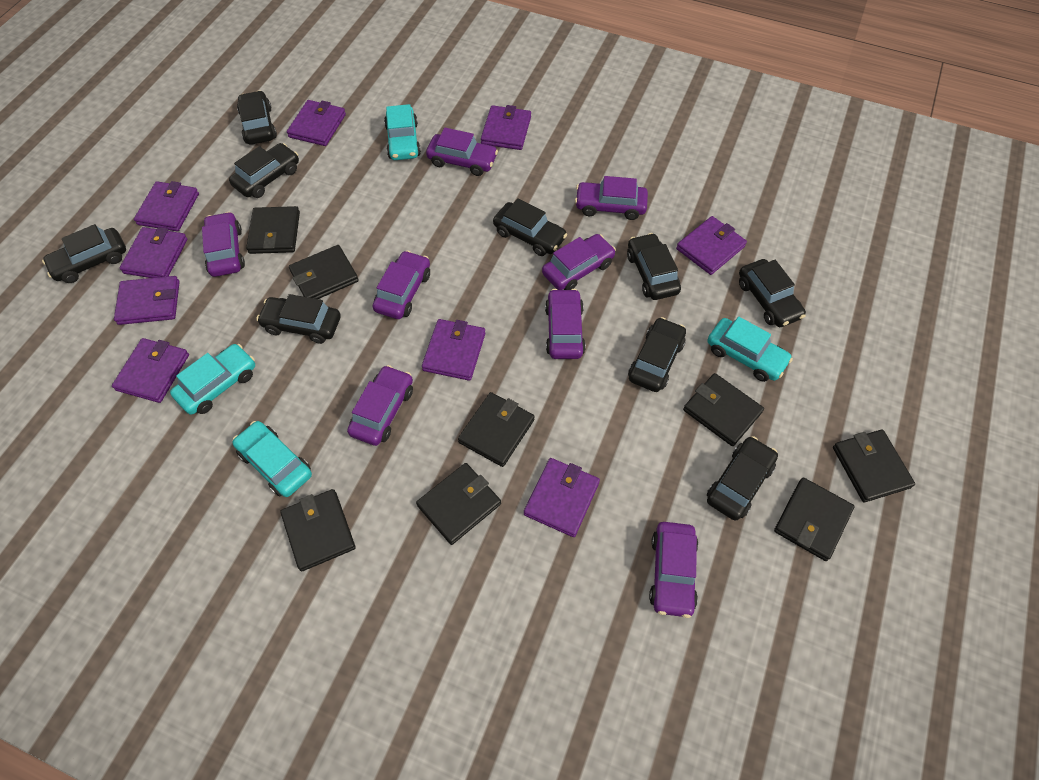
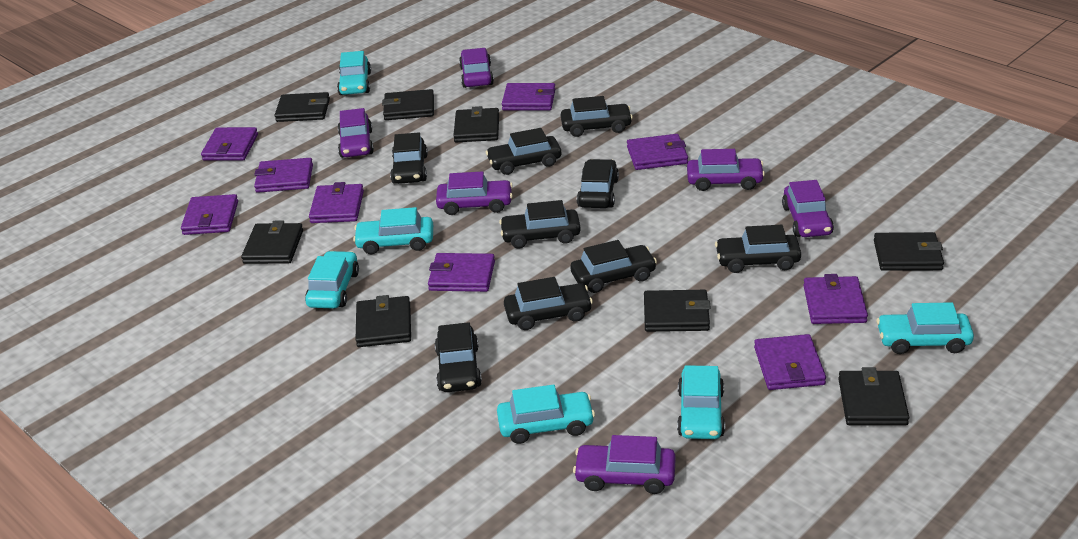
purple car: 8 -> 6
turquoise car: 4 -> 6

